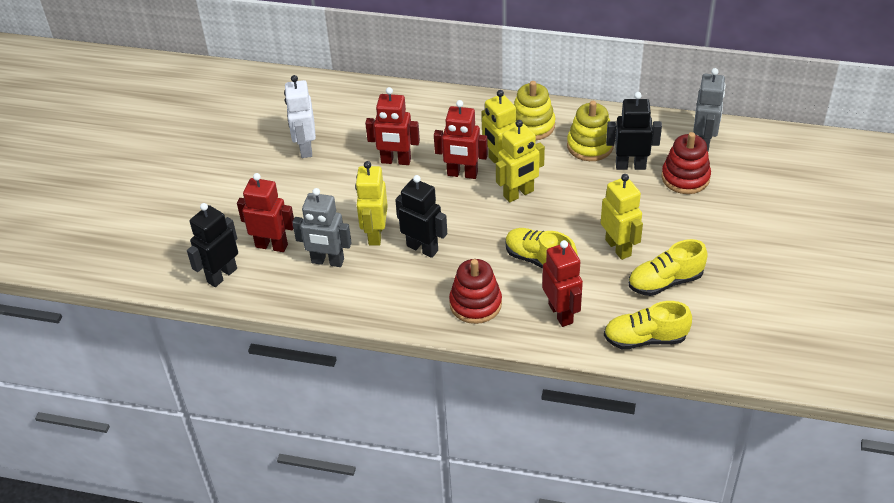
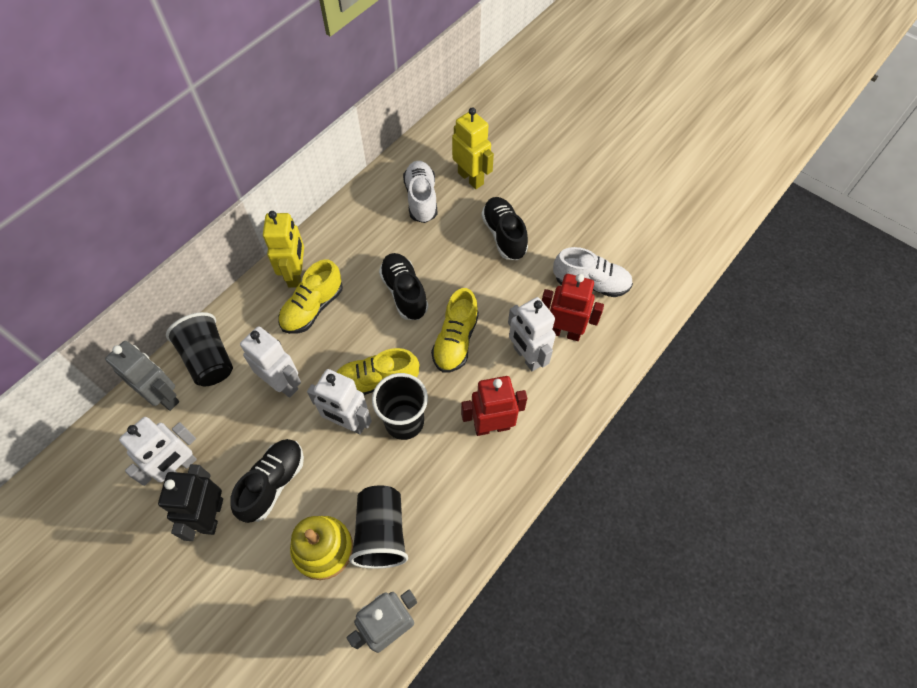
black cup: 0 -> 3
black robot: 3 -> 1
black shoe: 0 -> 3
red robot: 4 -> 2
red stacking toy: 2 -> 0
white robot: 1 -> 4
white shoe: 0 -> 2
yellow robot: 4 -> 2
yellow stacking toy: 2 -> 1

